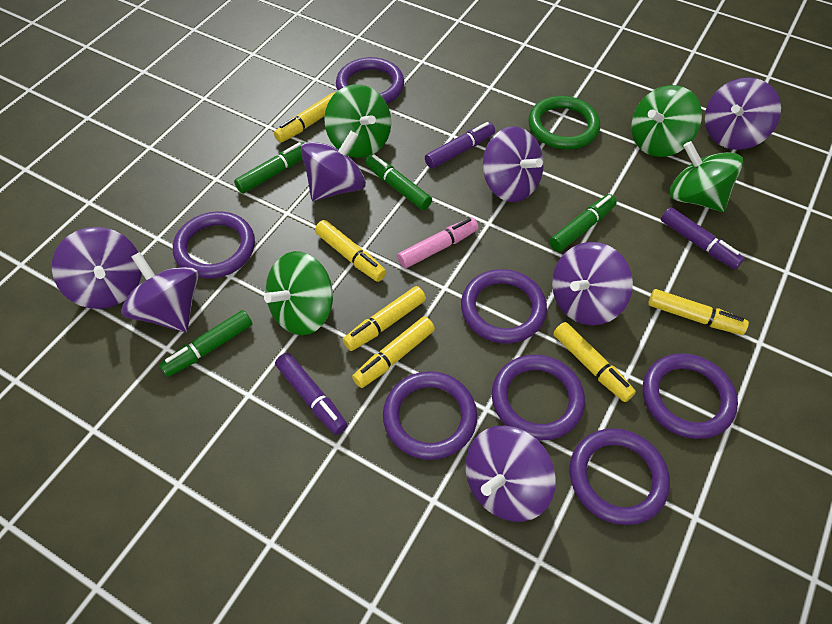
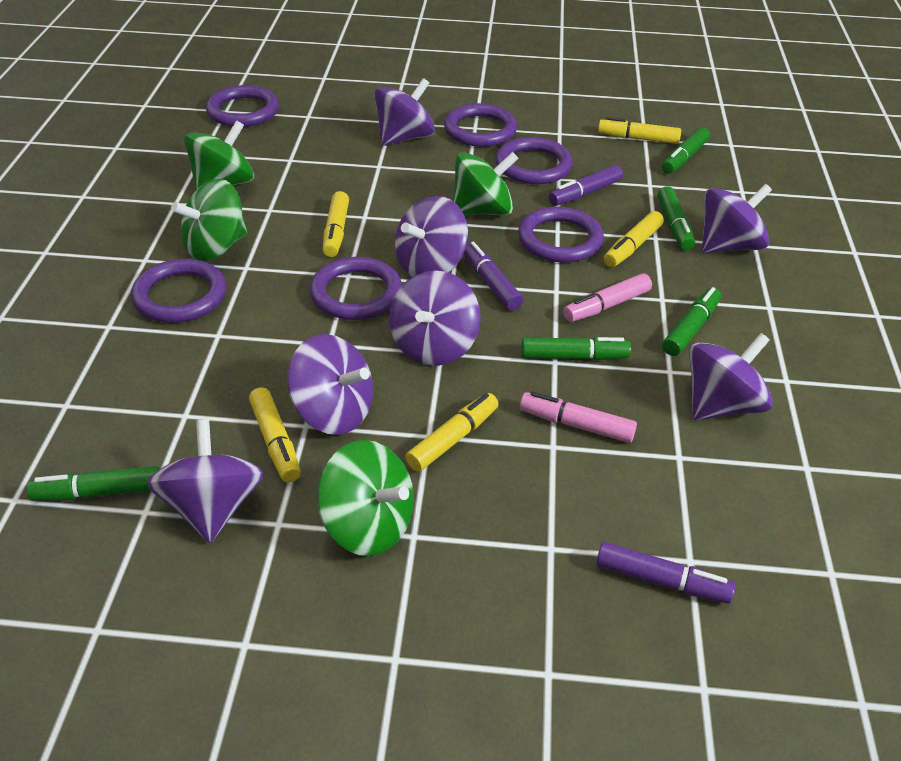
green marker: 4 -> 5
green ring: 1 -> 0
pink marker: 1 -> 2
purple ring: 7 -> 6
yellow marker: 6 -> 5

